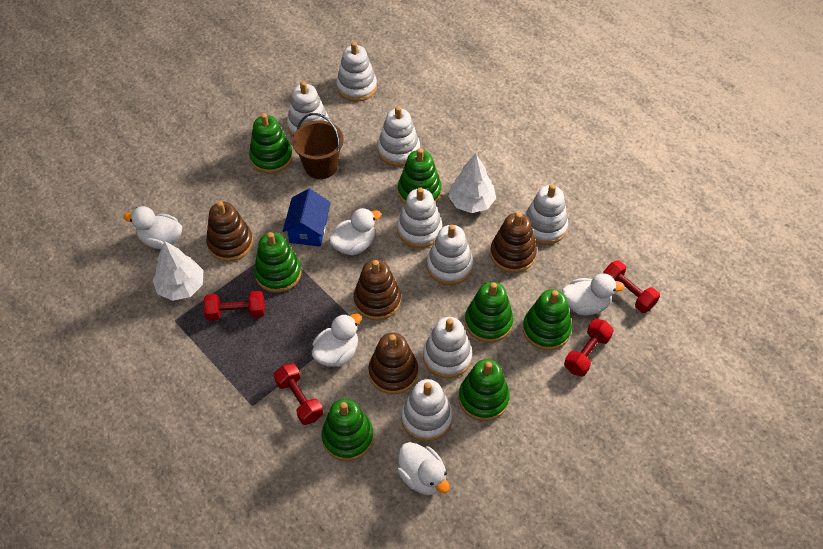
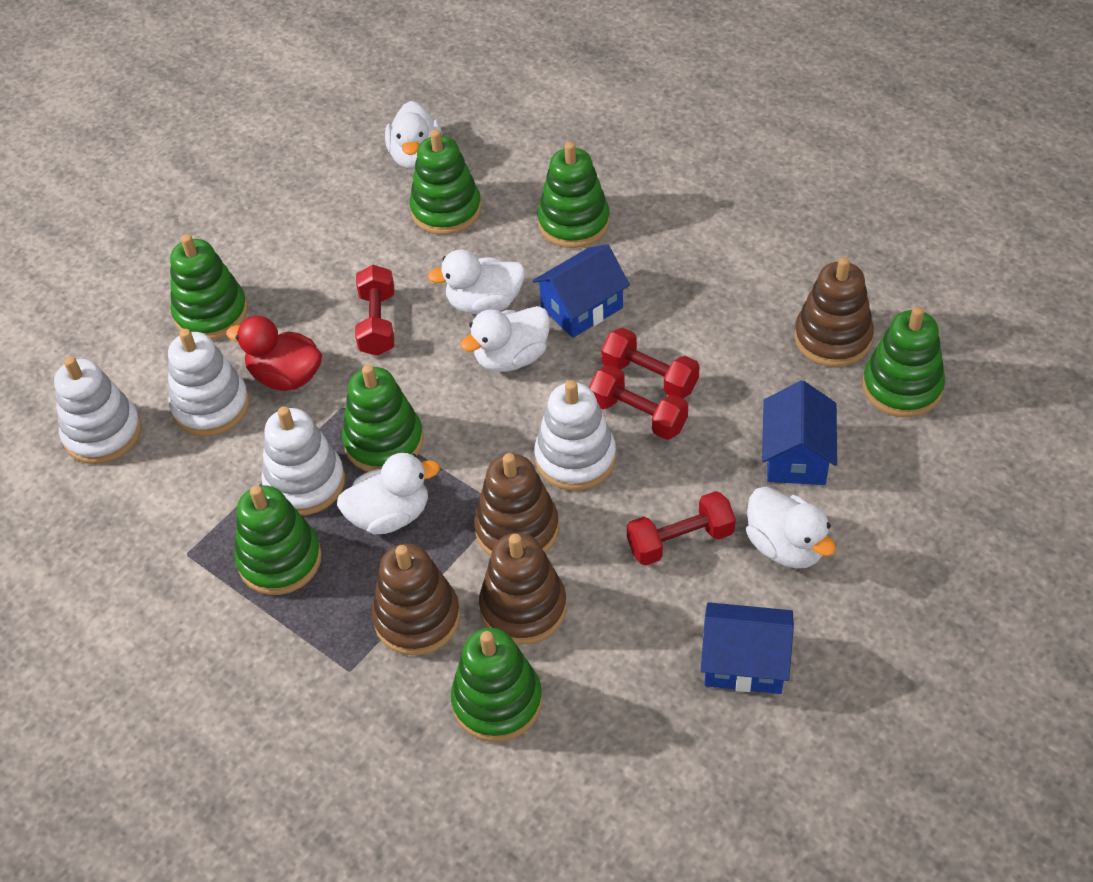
blue house: 1 -> 3
brown bucket: 1 -> 0
red duck: 0 -> 1
white stacking toy: 8 -> 4
white tree: 2 -> 0

